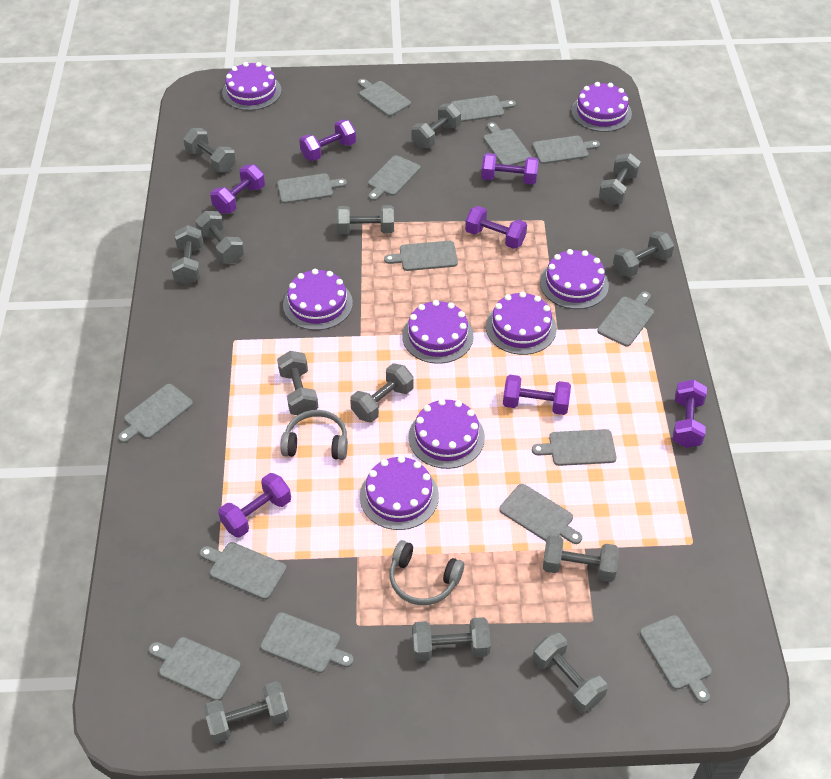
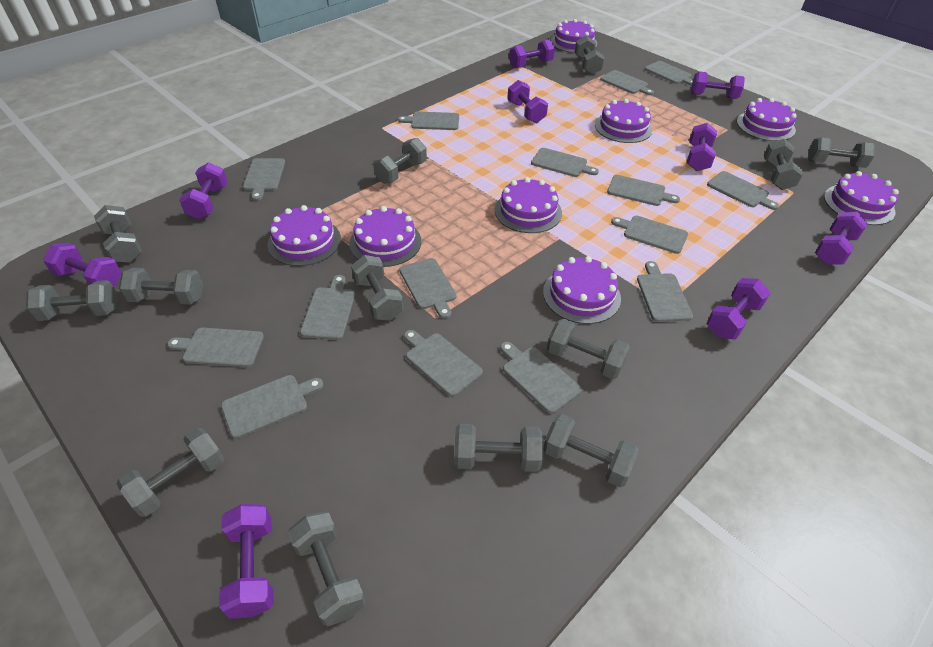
grey headphones: 2 -> 0
purple dumbbell: 7 -> 9

